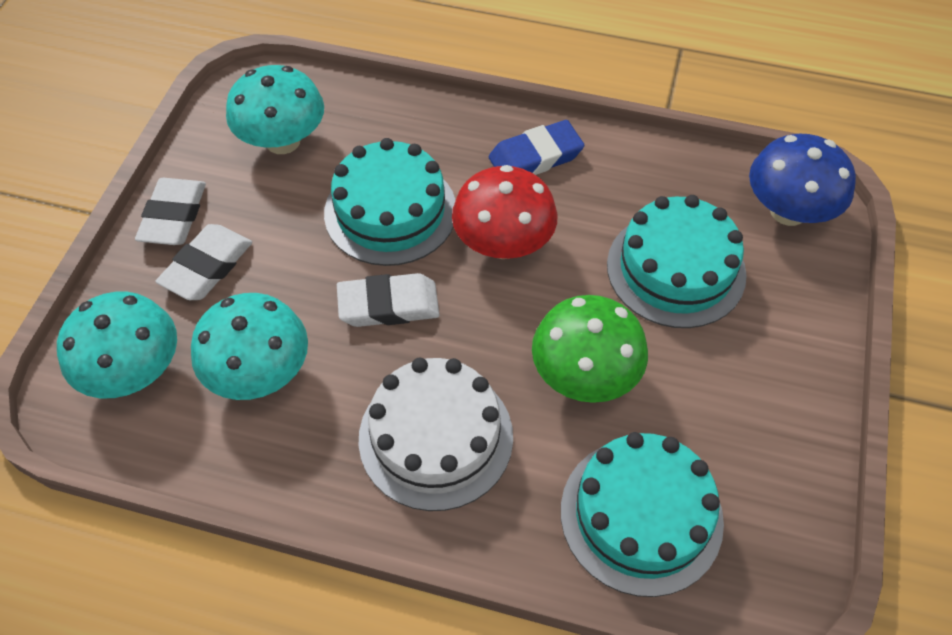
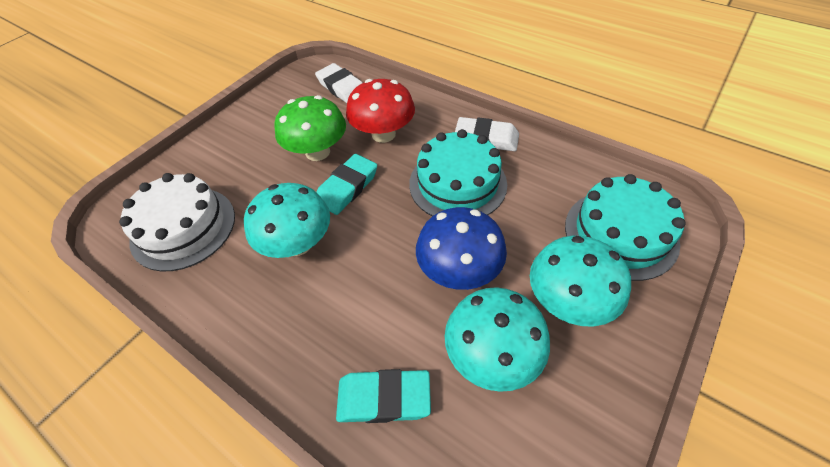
blue eraser: 1 -> 0
turquoise cake: 3 -> 2
turquoise eraser: 0 -> 2
white eraser: 3 -> 2

